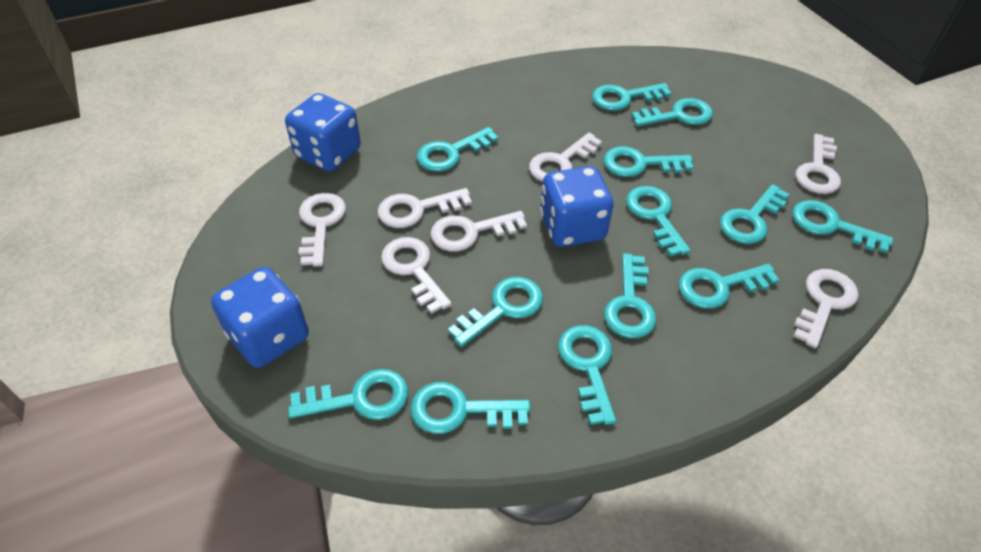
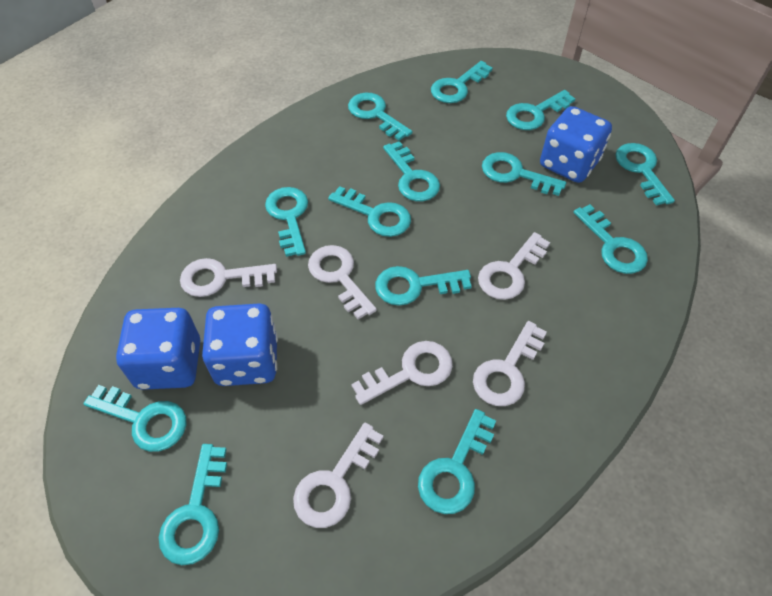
white key: 7 -> 6

